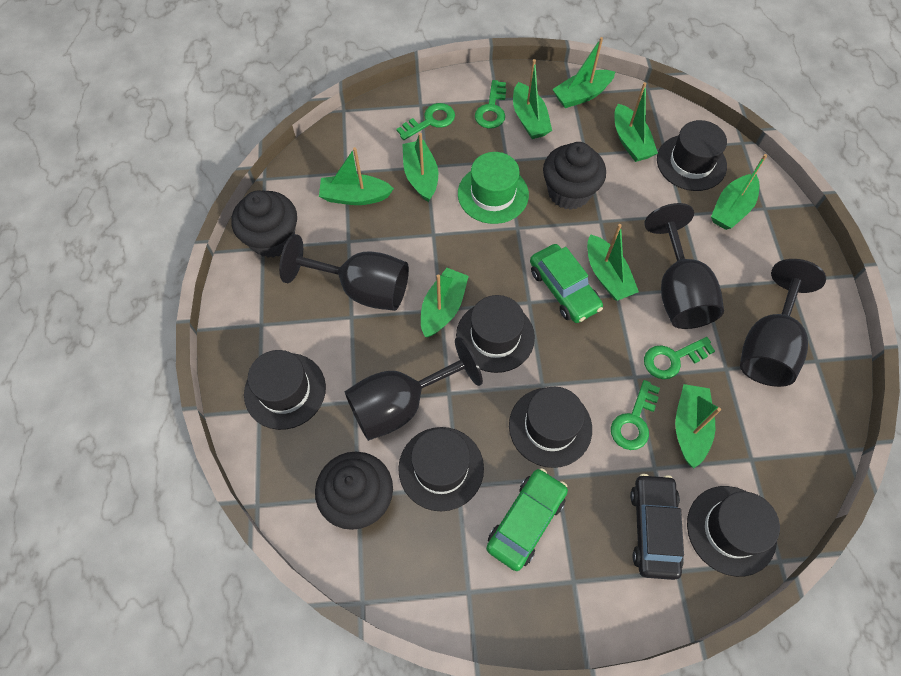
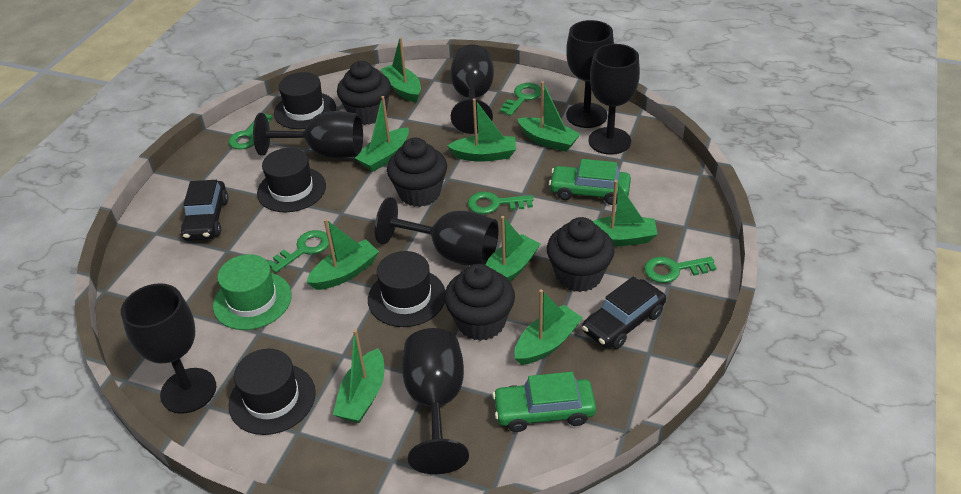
black car: 1 -> 2
black cupcake: 3 -> 4
black goblet: 4 -> 7
black hat: 6 -> 4
green key: 4 -> 5

